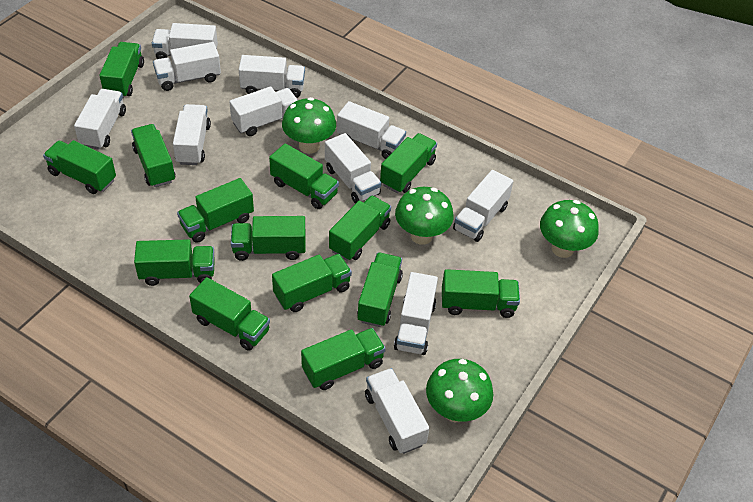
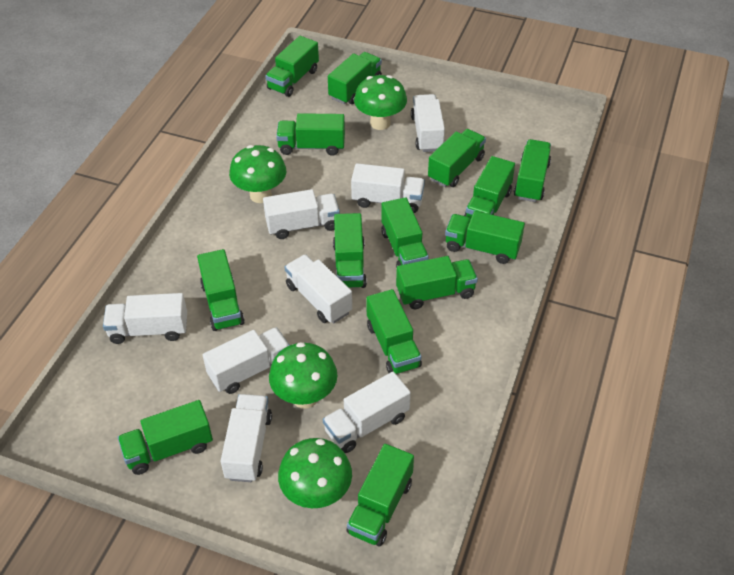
white truck: 11 -> 8

